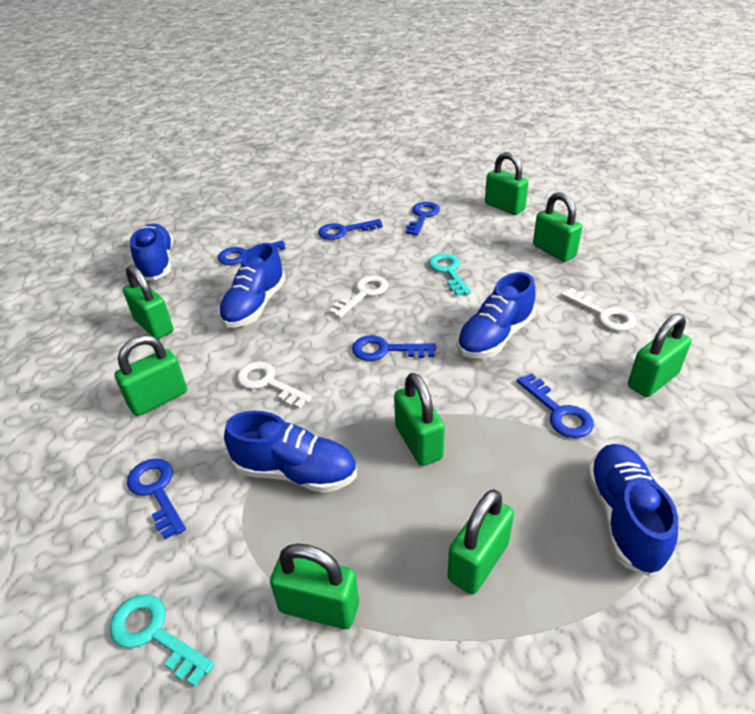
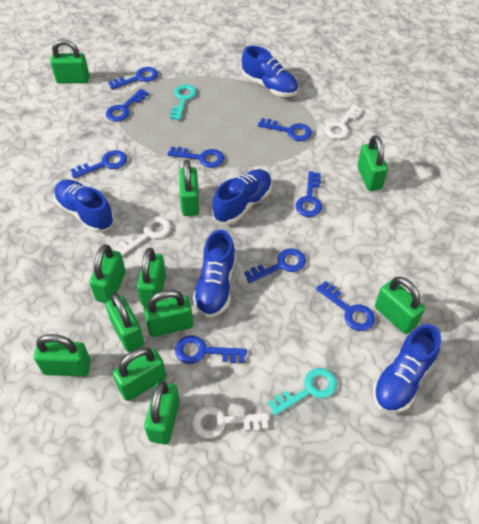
blue key: 6 -> 9
green padlock: 8 -> 11

